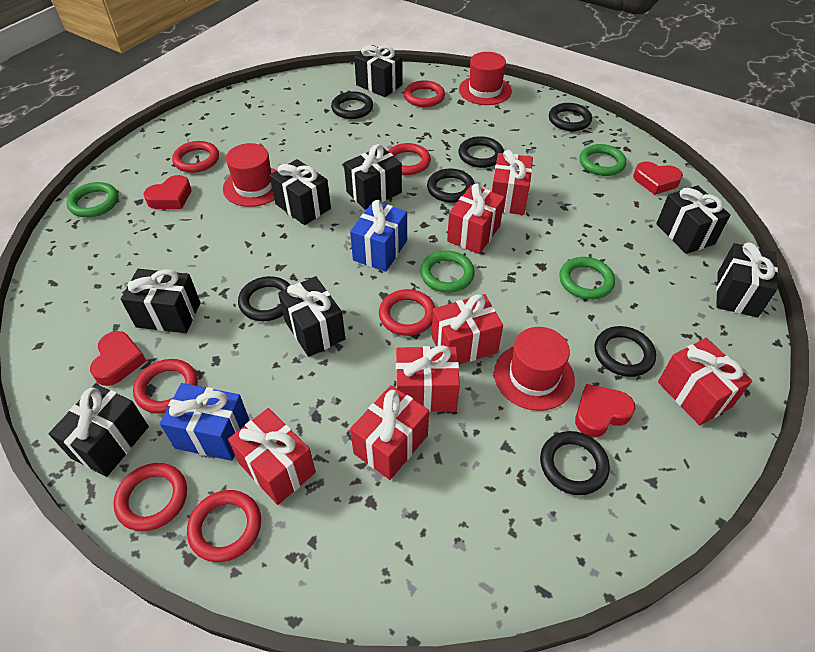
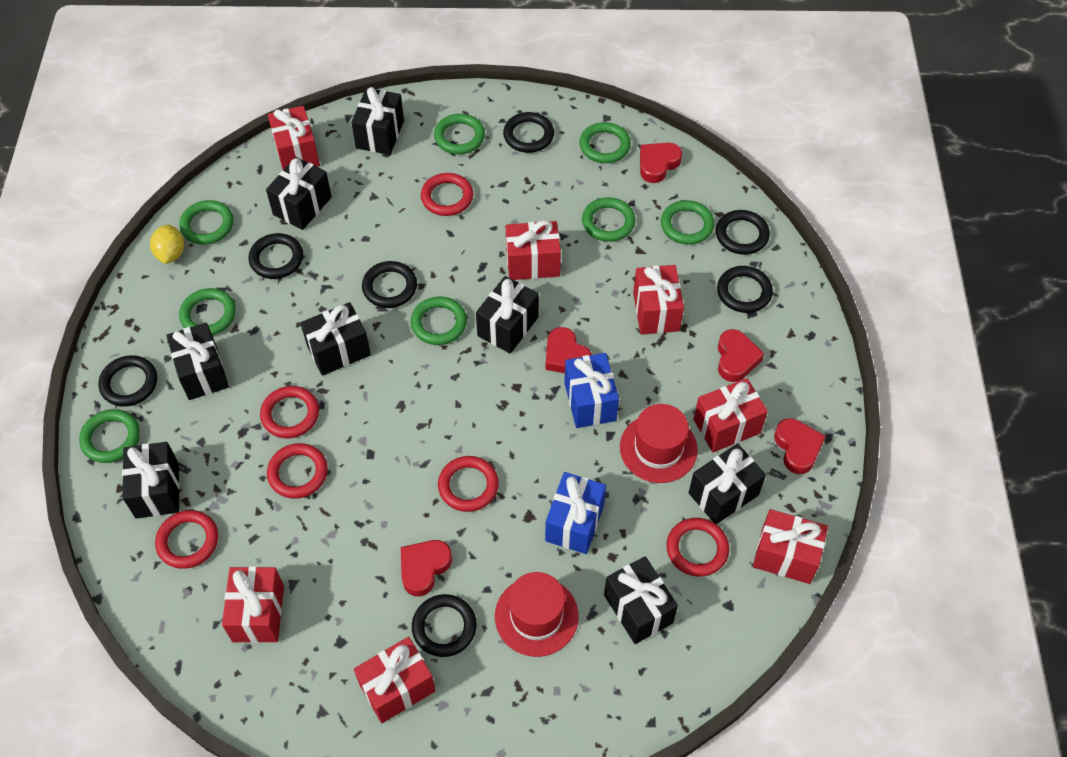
green ring: 4 -> 8
red hat: 3 -> 2
red heart: 4 -> 5
red ring: 7 -> 6
yellow lemon: 0 -> 1

